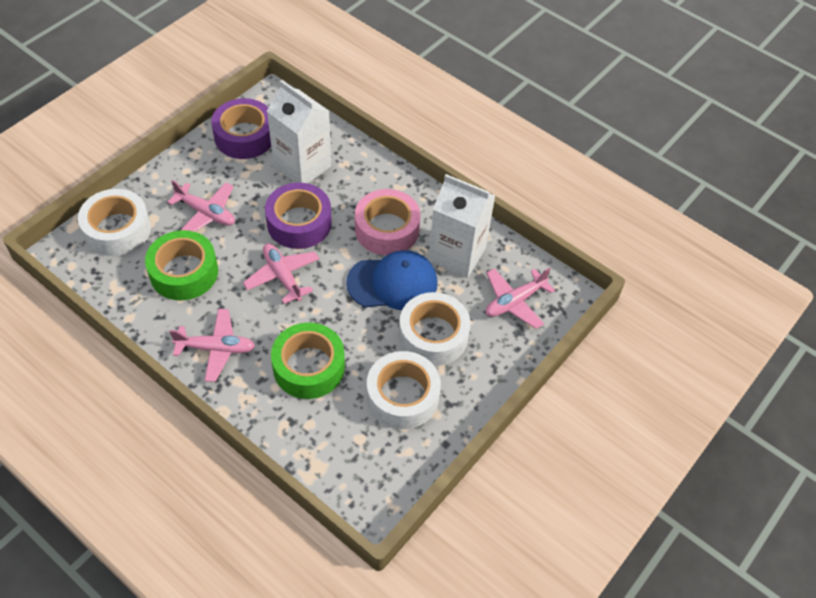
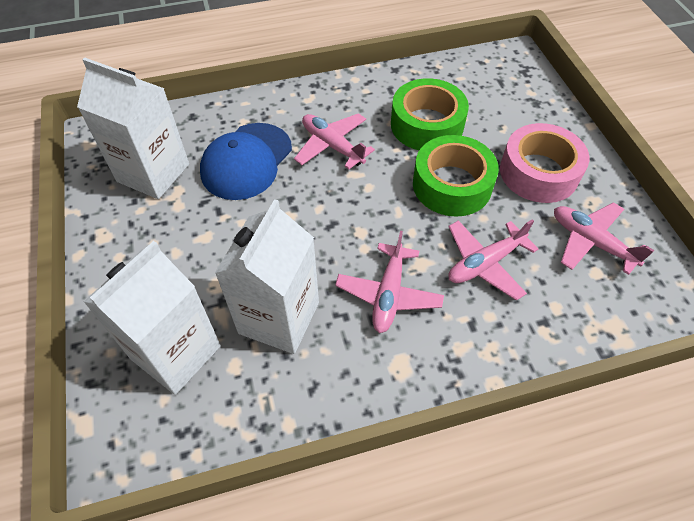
purple tape: 2 -> 0
white carton: 2 -> 3
white tape: 3 -> 0

